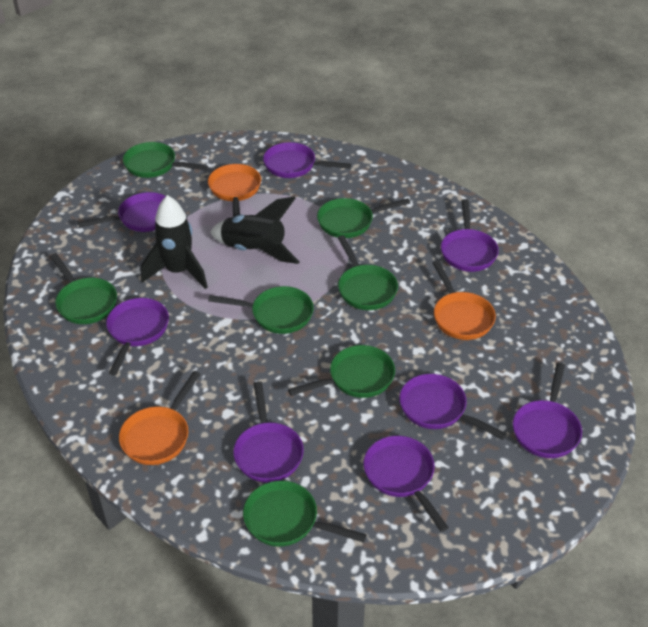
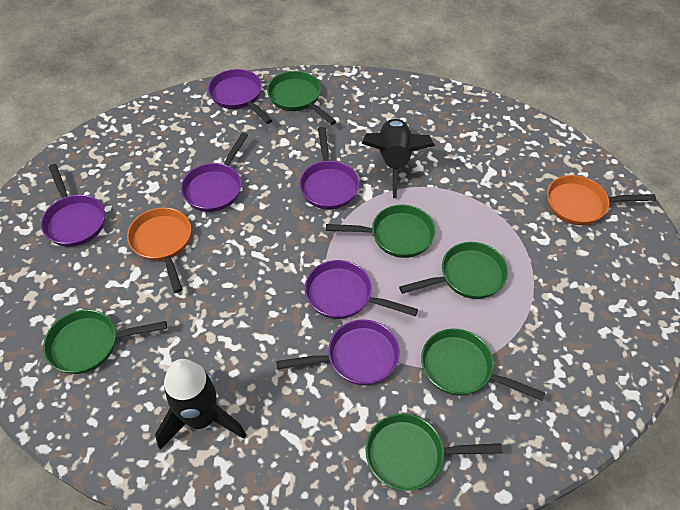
green pan: 7 -> 6
orange pan: 3 -> 2
purple pan: 8 -> 6

